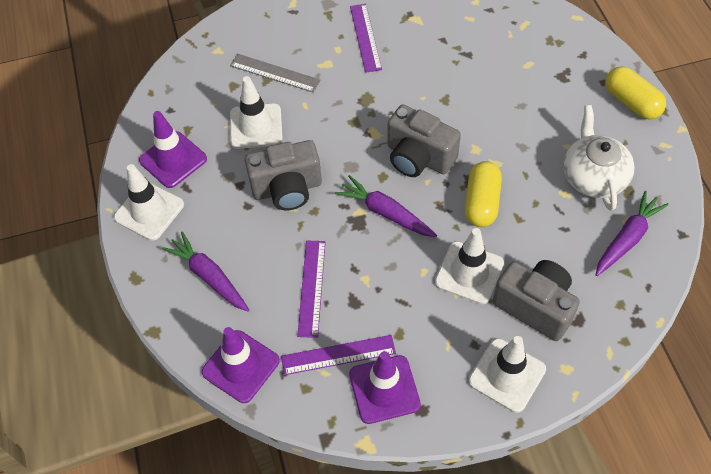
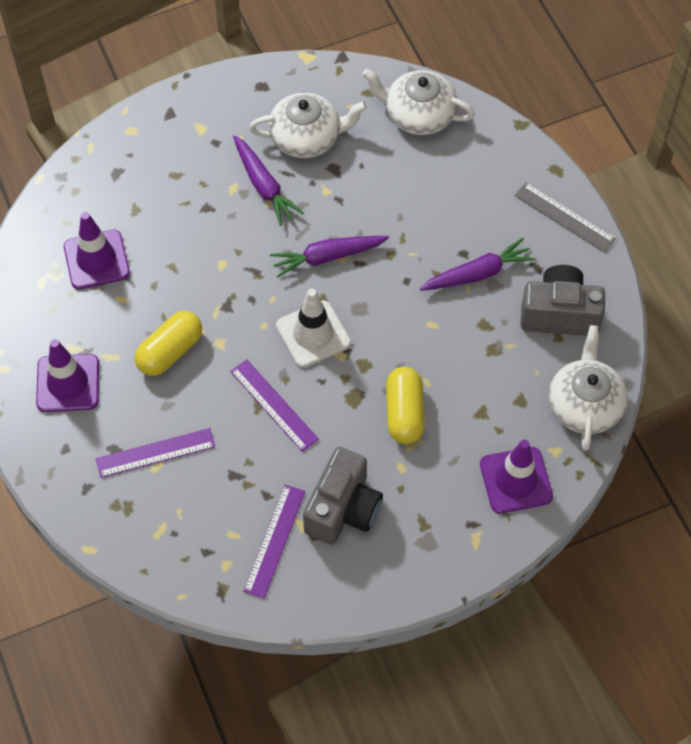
grey camera: 3 -> 2
white teapot: 1 -> 3
white traffic cone: 4 -> 1

